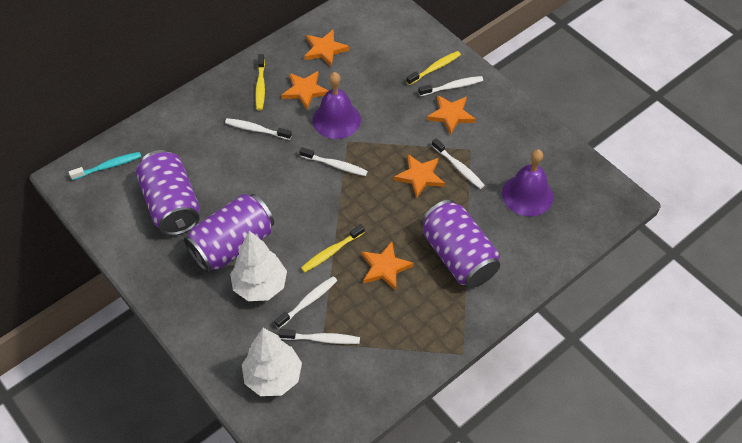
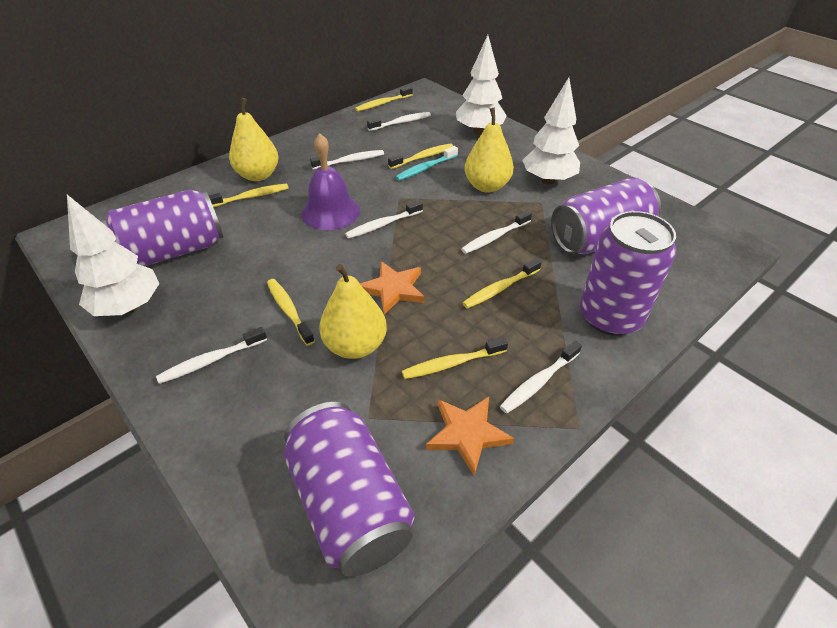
orange star: 5 -> 2
purple bell: 2 -> 1
purple can: 3 -> 4
white tree: 2 -> 3
yellow pear: 0 -> 3
yellow toothbrush: 3 -> 6

